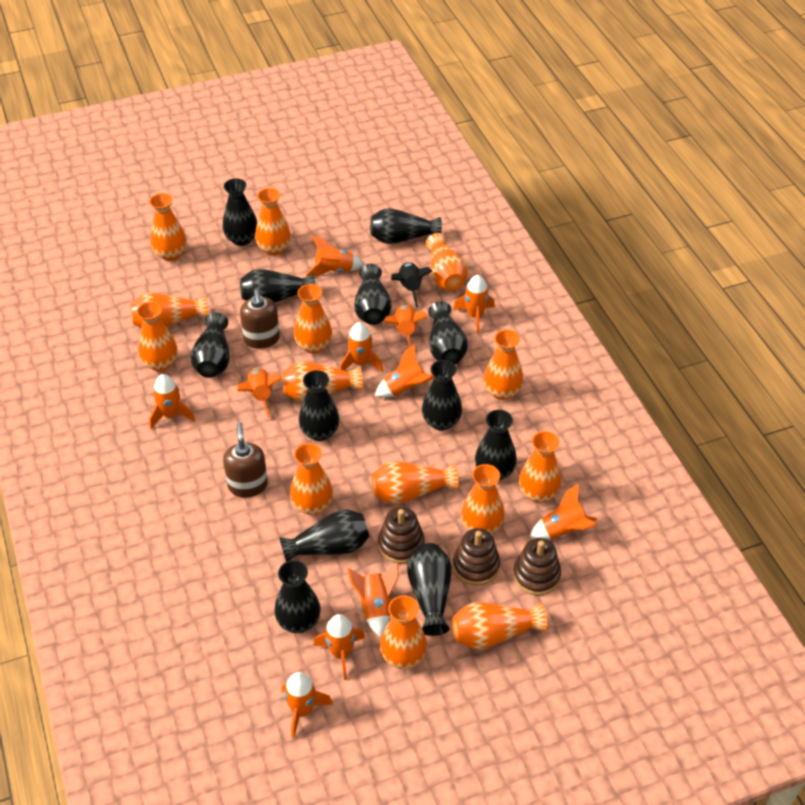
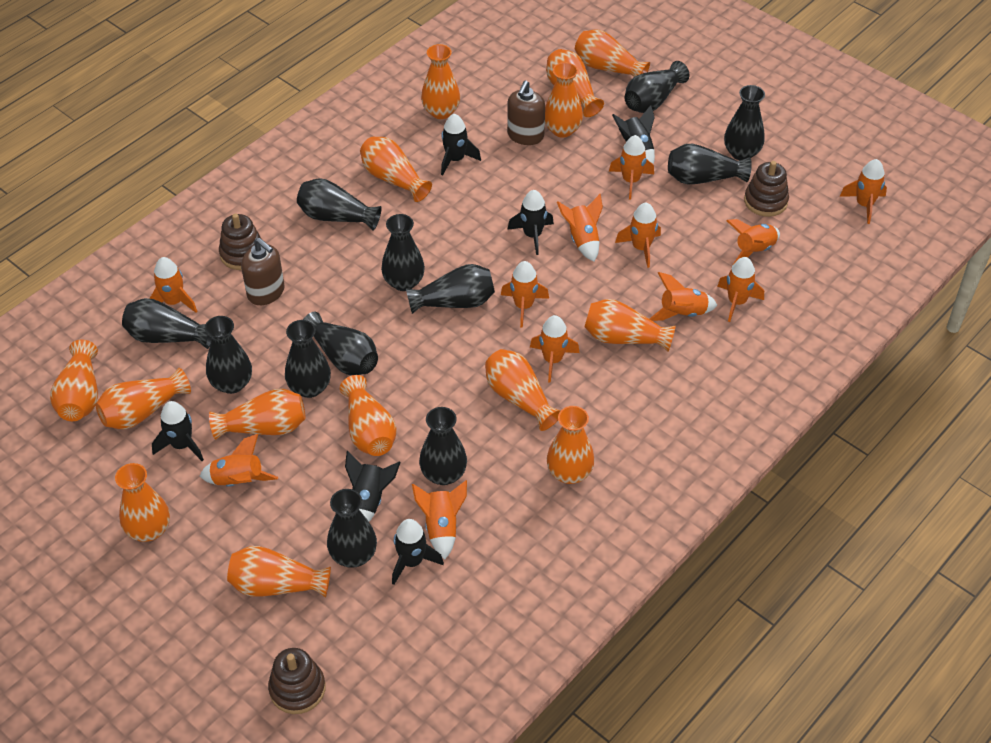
black rocket: 1 -> 6
orange rocket: 11 -> 12

